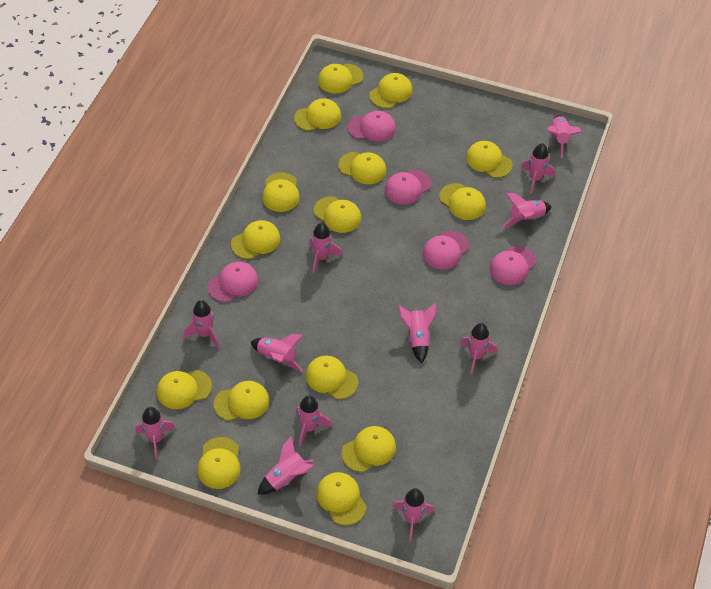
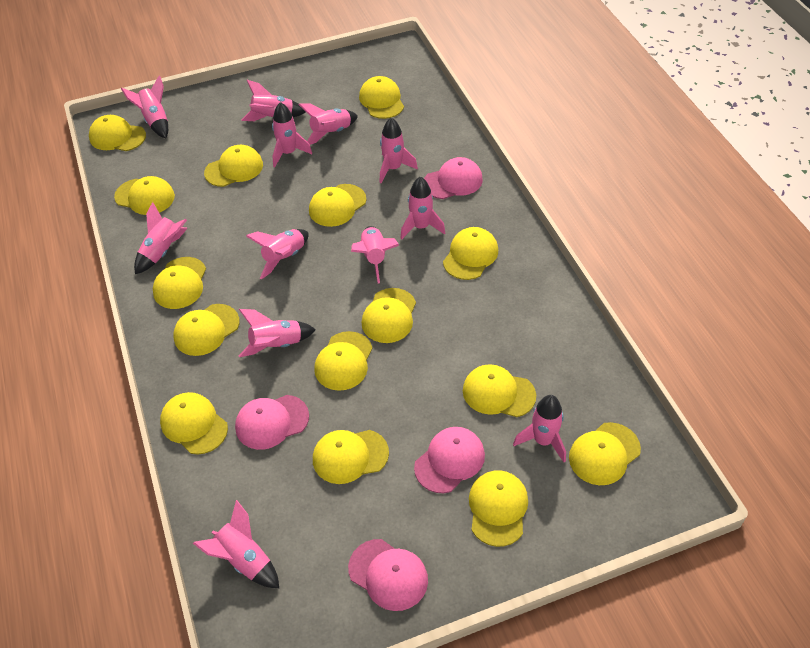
pink cap: 5 -> 4

